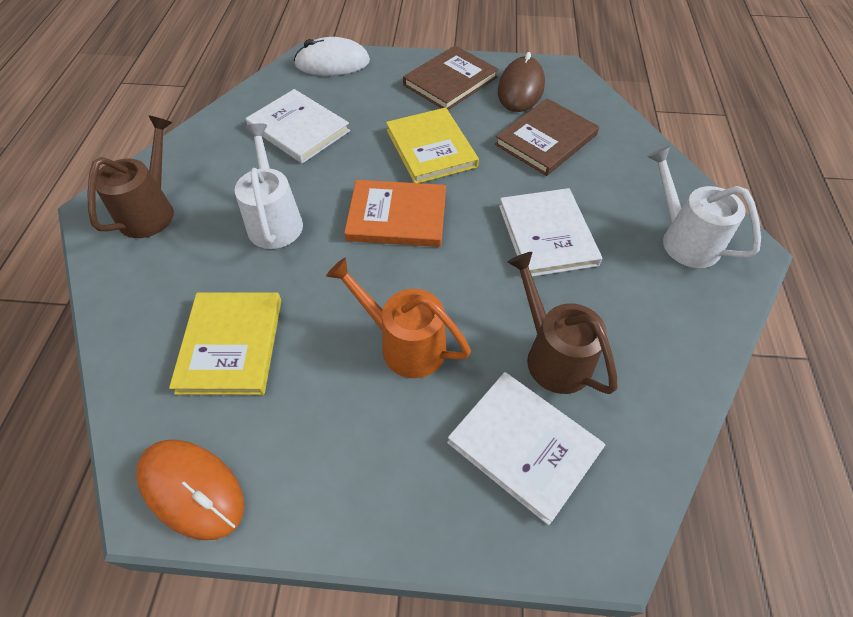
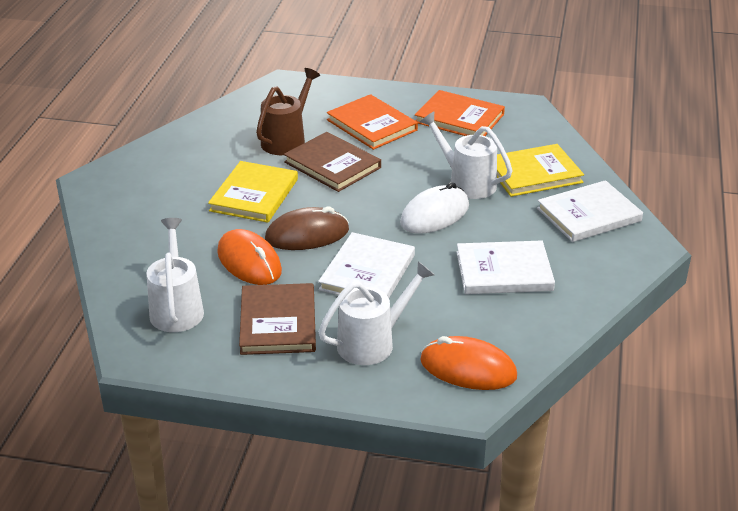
brown watering can: 2 -> 1
orange book: 1 -> 2
orange mouse: 1 -> 2
orange watering can: 1 -> 0
white watering can: 2 -> 3

